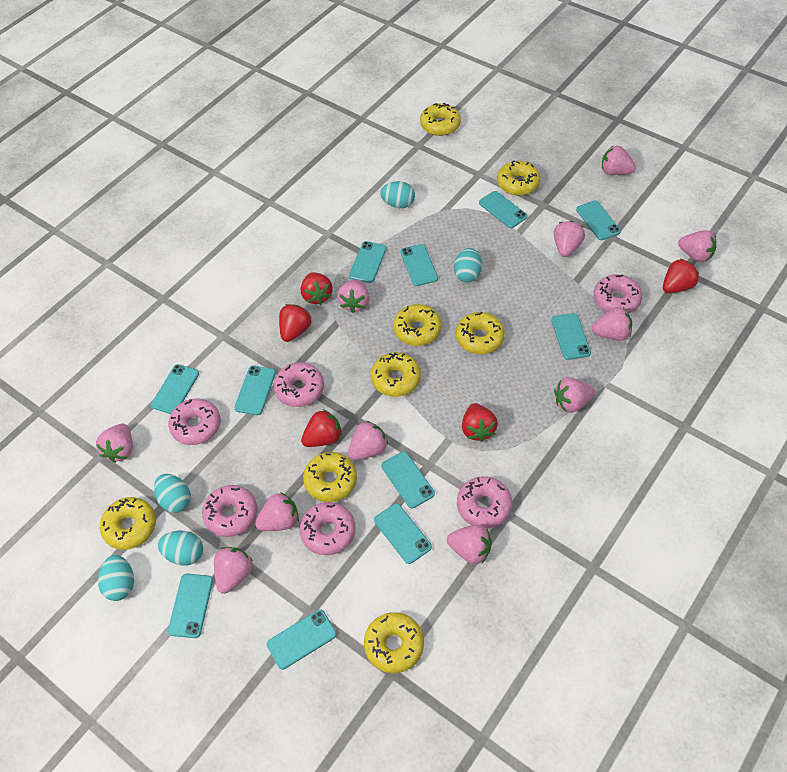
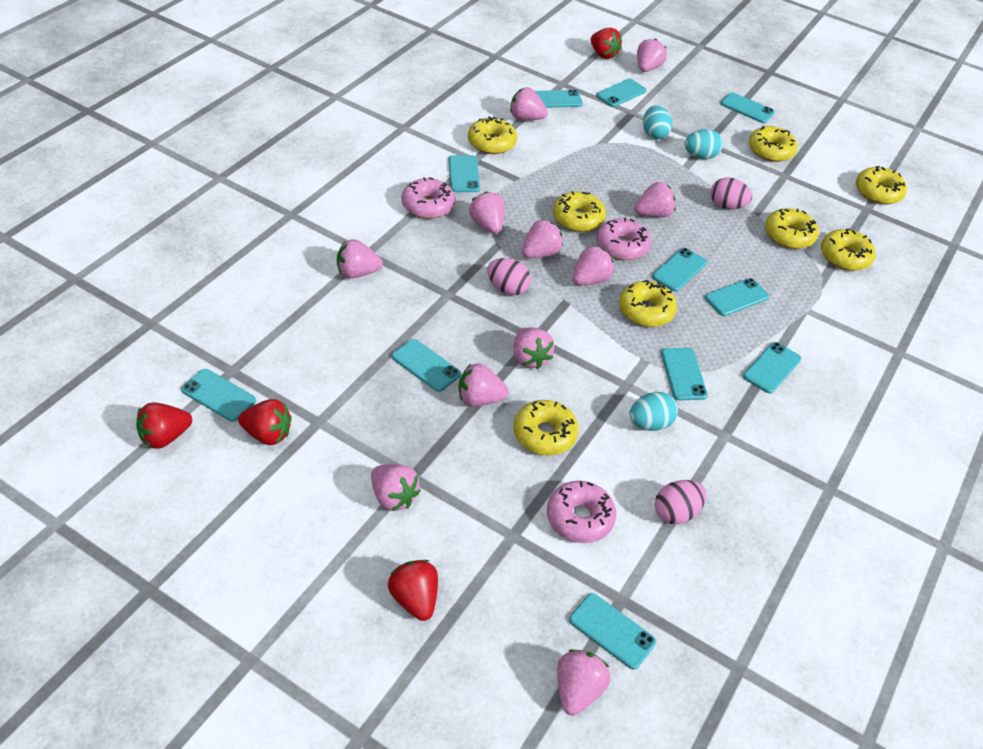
pink donut: 6 -> 3
pink egg: 0 -> 3
red strawberry: 5 -> 4
turquoise egg: 5 -> 3

